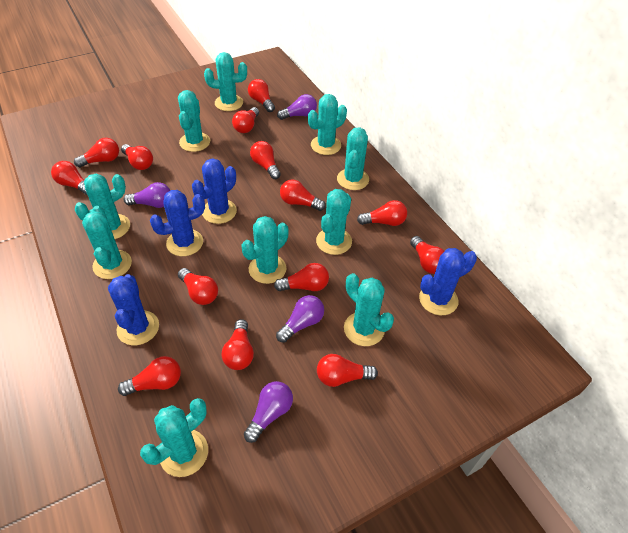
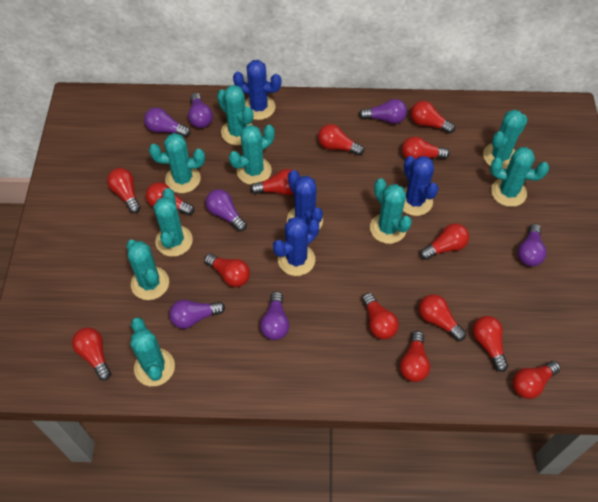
purple light bulb: 4 -> 7
turquoise cactus: 10 -> 9

